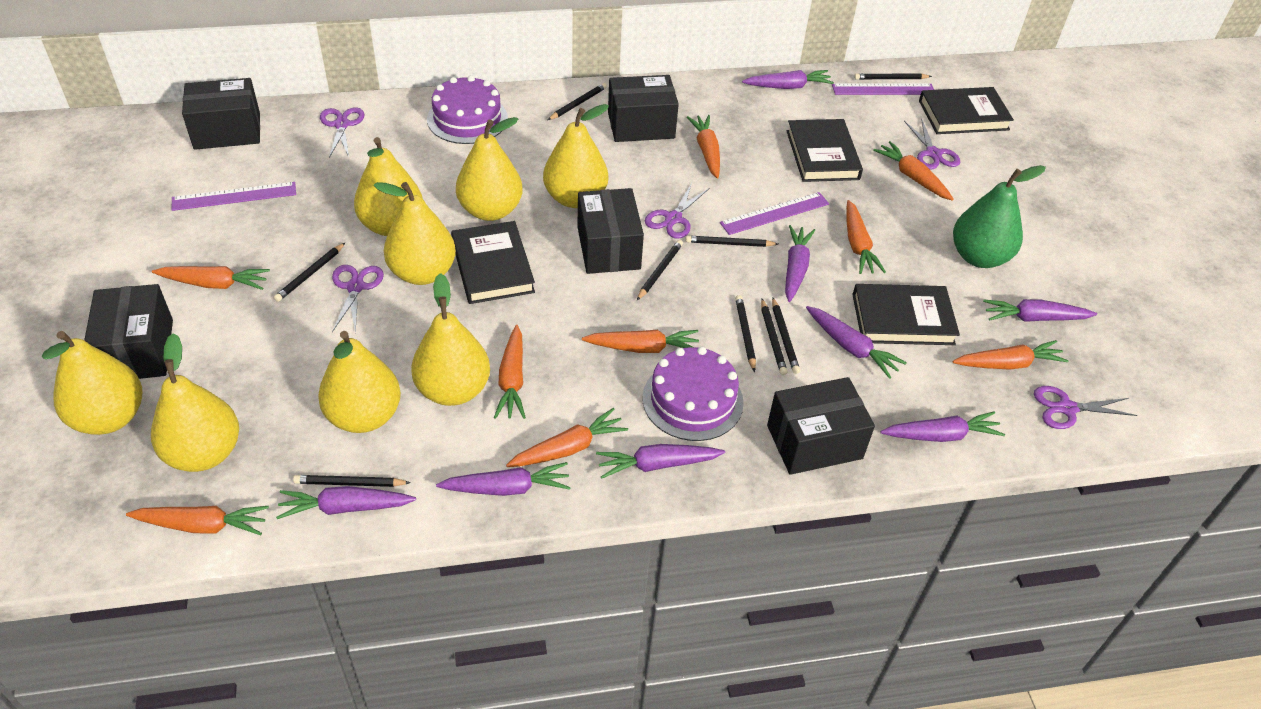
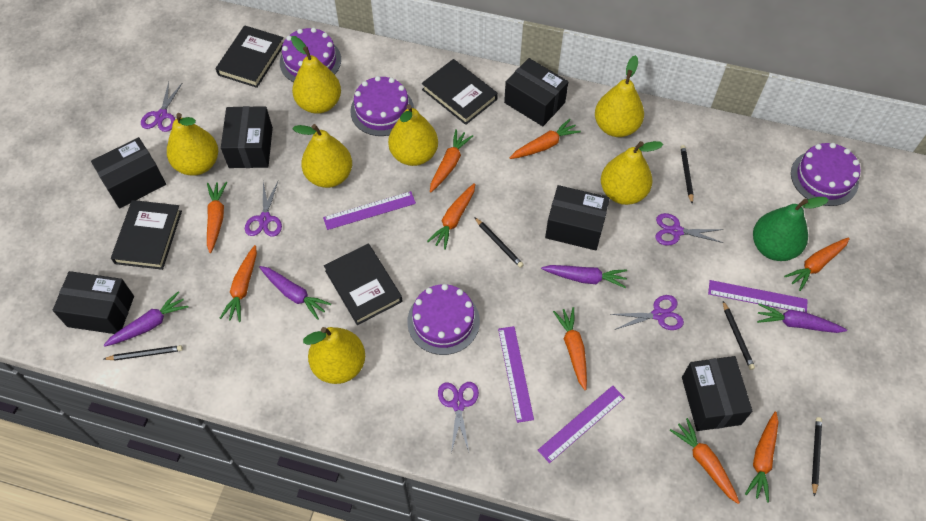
black box: 5 -> 6
black pencil: 9 -> 5
purple cake: 2 -> 4
purple carrot: 8 -> 4
purple ruler: 3 -> 4
yellow pear: 8 -> 7

